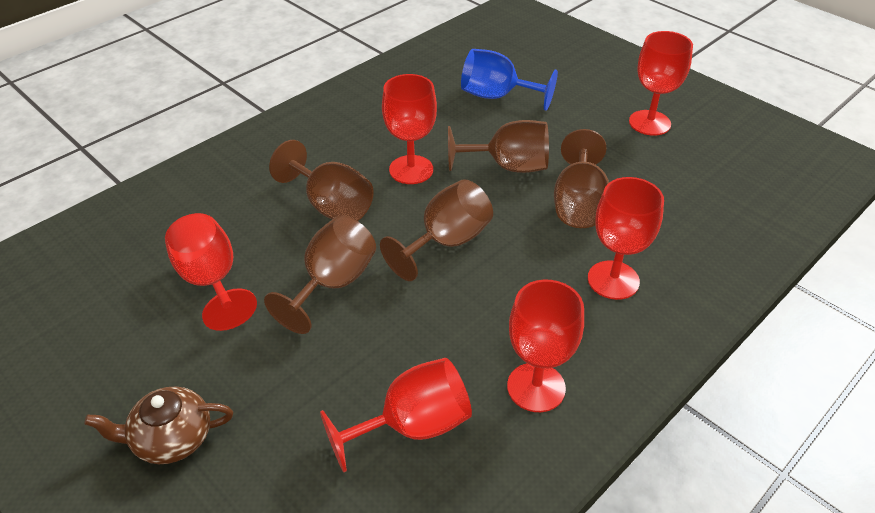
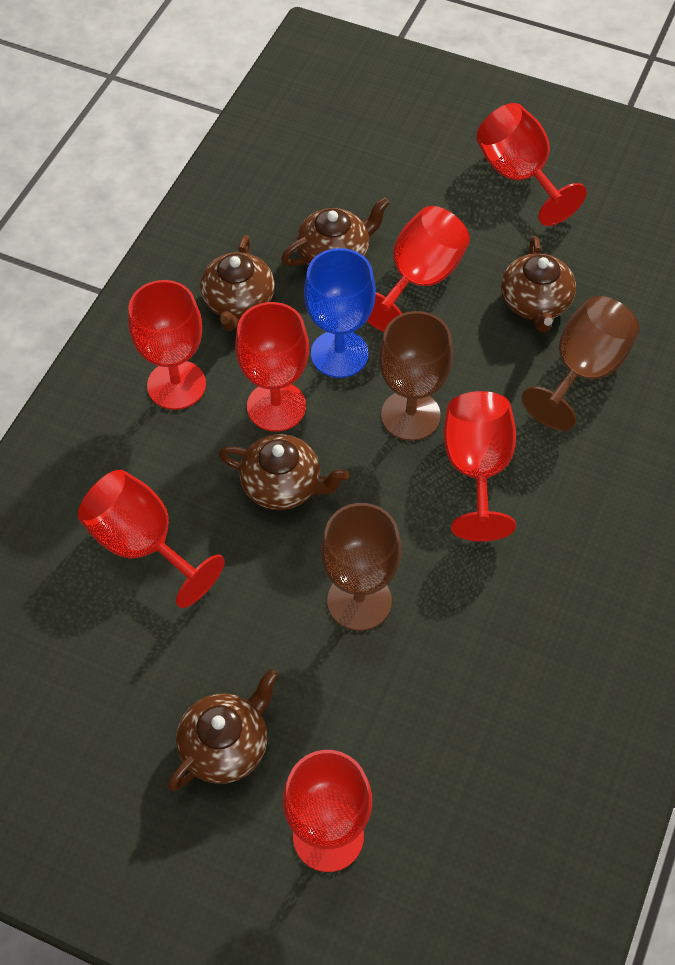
brown goblet: 5 -> 3
brown teapot: 1 -> 5
red goblet: 6 -> 7

